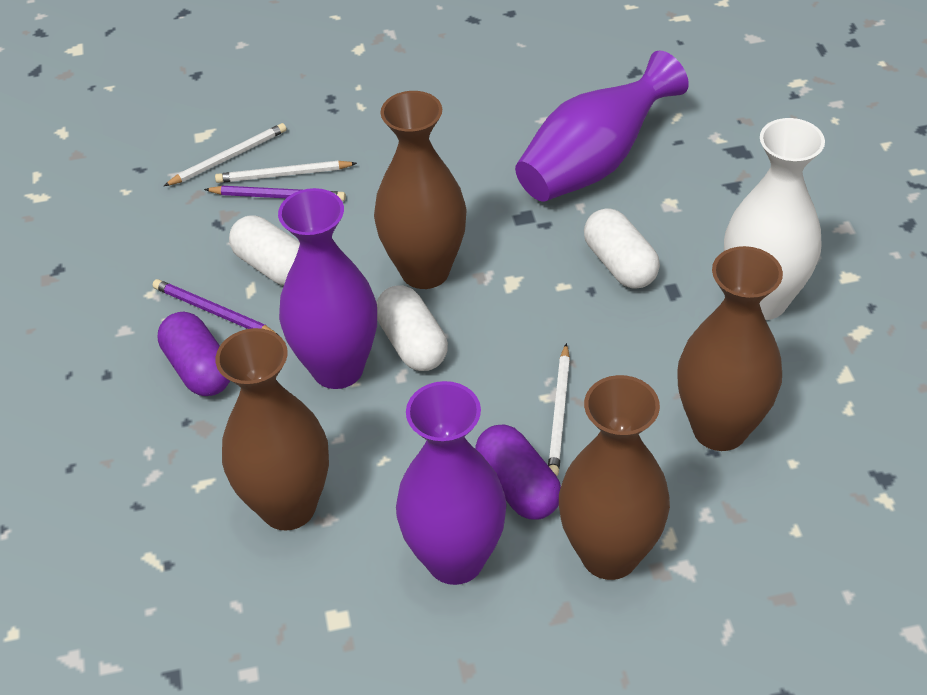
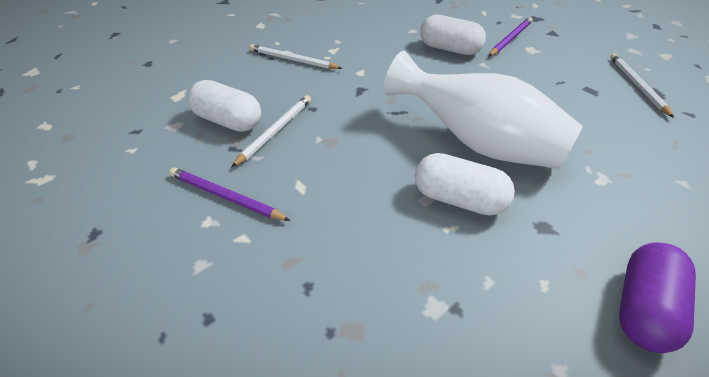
brown vase: 4 -> 0
purple capsule: 2 -> 1
purple vase: 3 -> 0

